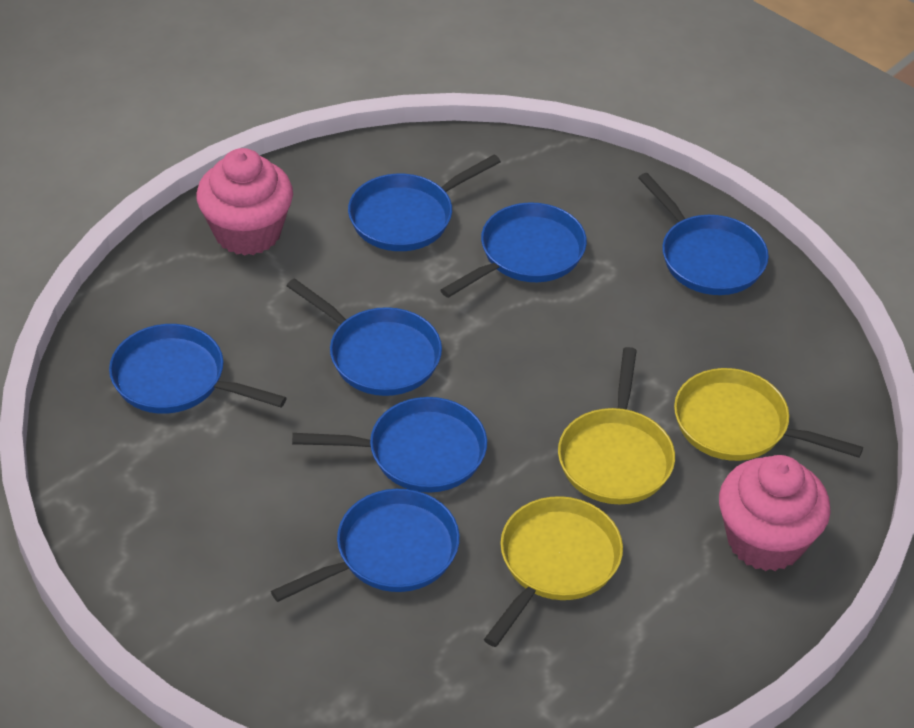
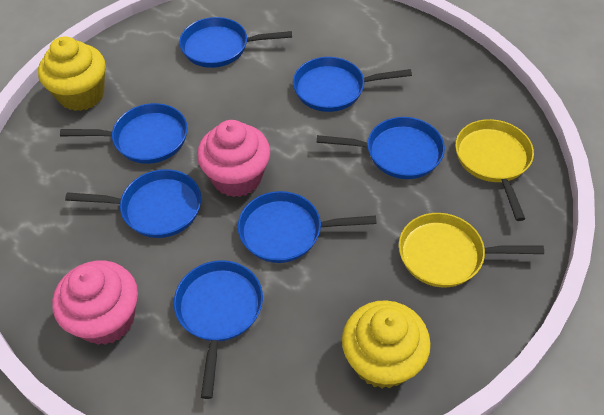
yellow cupcake: 0 -> 2
yellow pan: 3 -> 2

